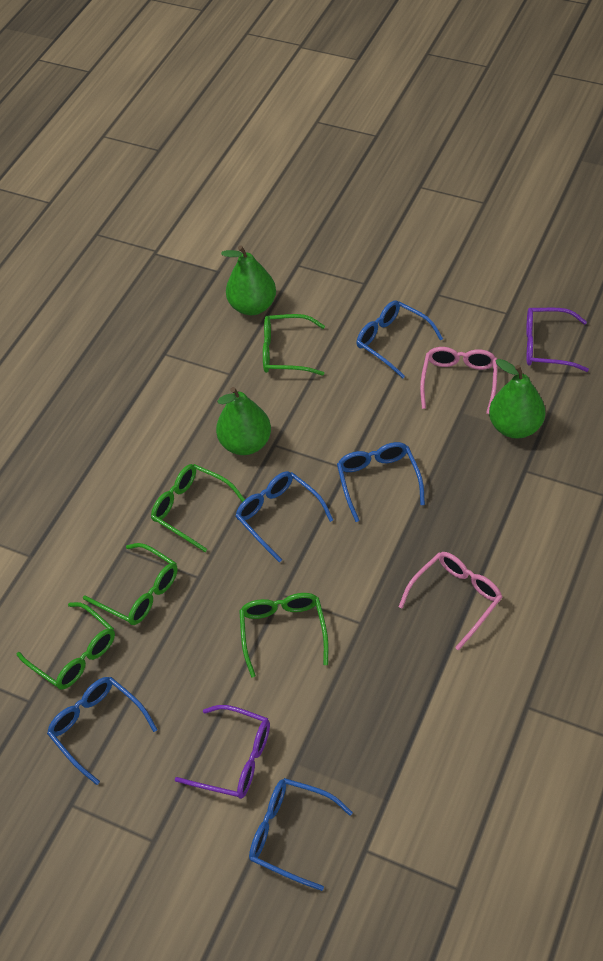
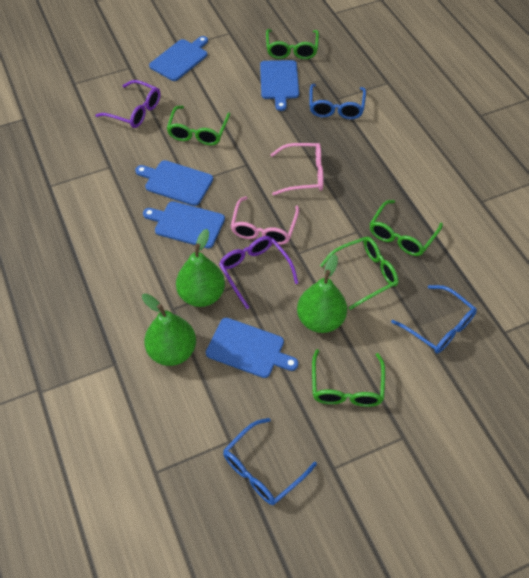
blue cutting board: 0 -> 5
blue glasses: 5 -> 3

